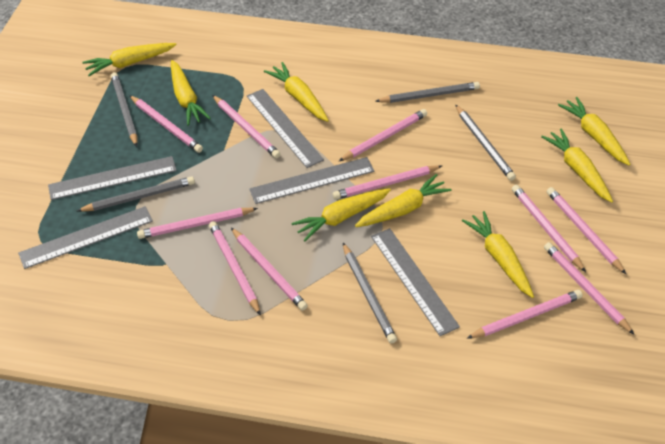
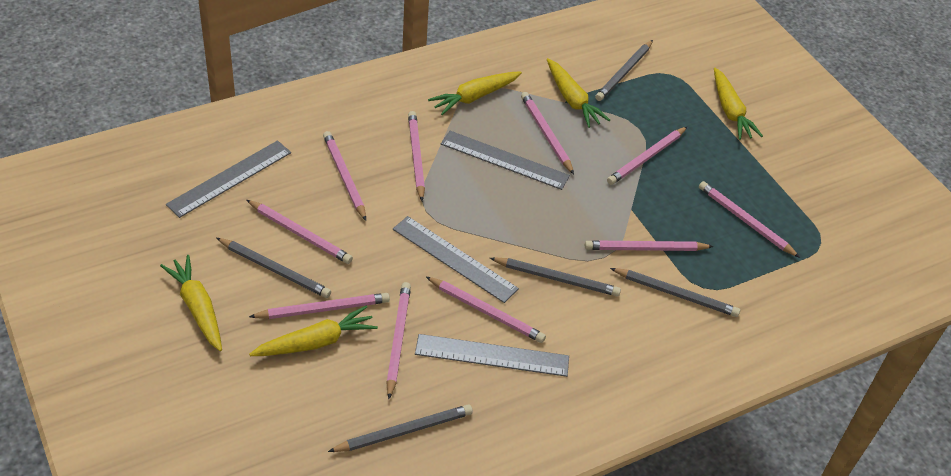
grey ruler: 5 -> 4
pink pencil: 11 -> 10
yellow carrot: 8 -> 5

